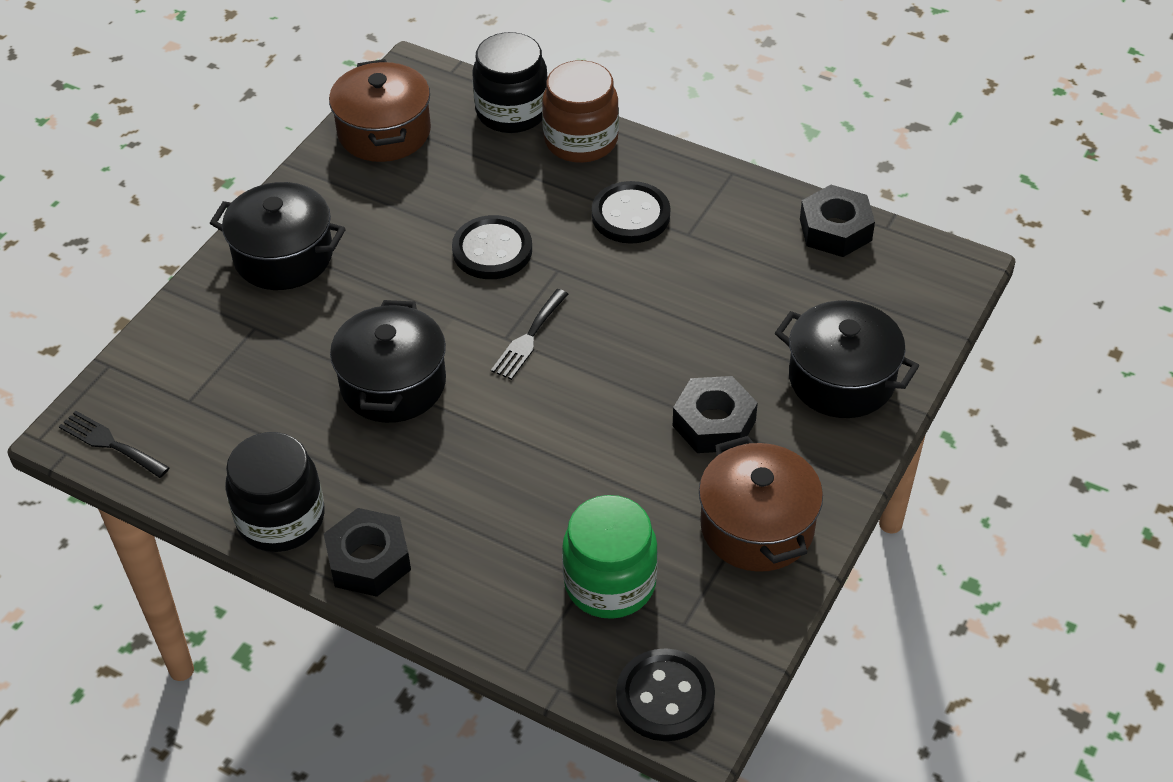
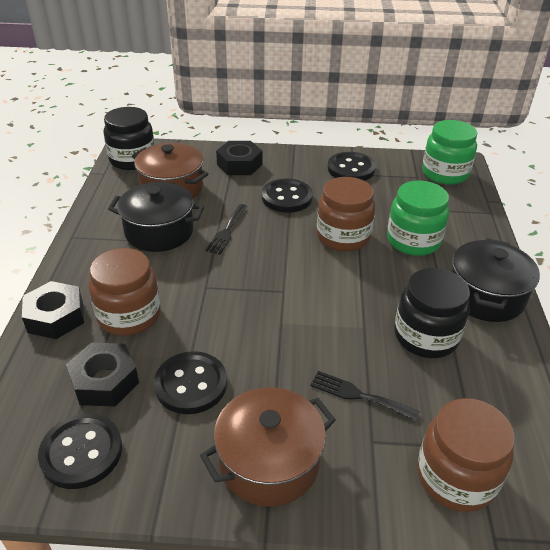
black button: 3 -> 4
black pot: 3 -> 2
brown jar: 1 -> 3
green jar: 1 -> 2

